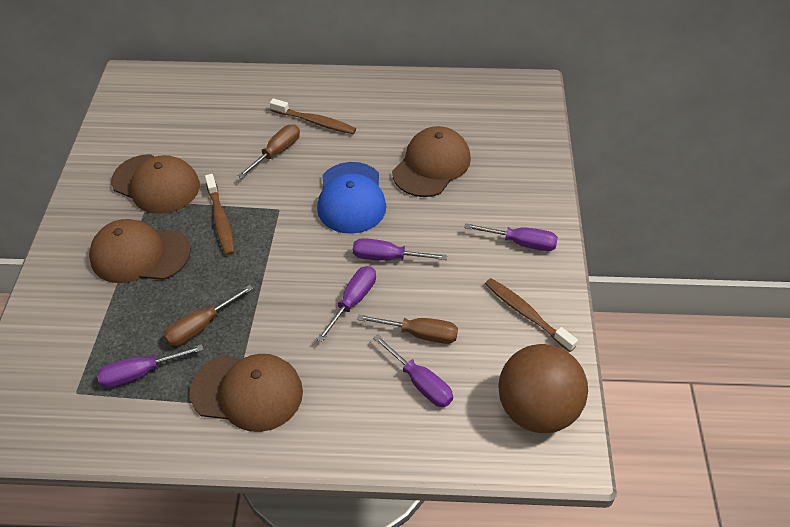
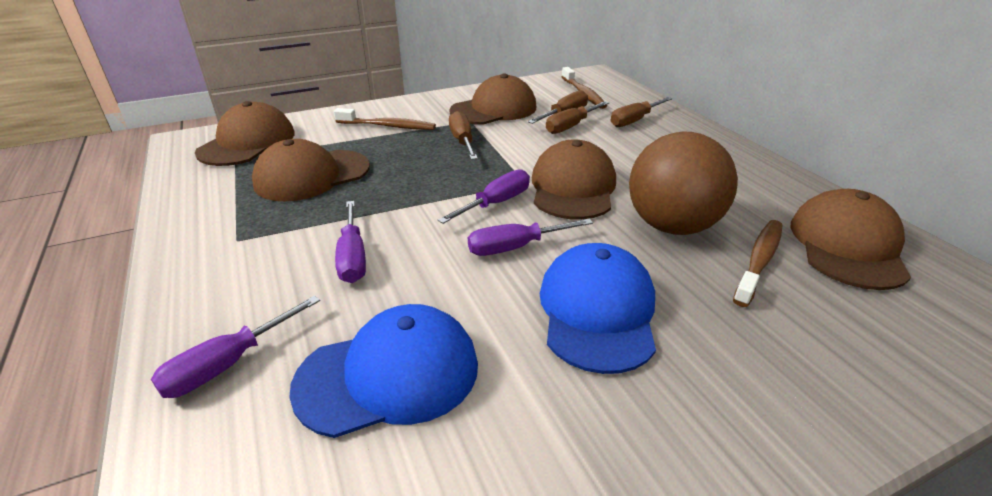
blue cap: 1 -> 2
brown cap: 4 -> 5
brown screwdriver: 3 -> 4
purple screwdriver: 5 -> 4

